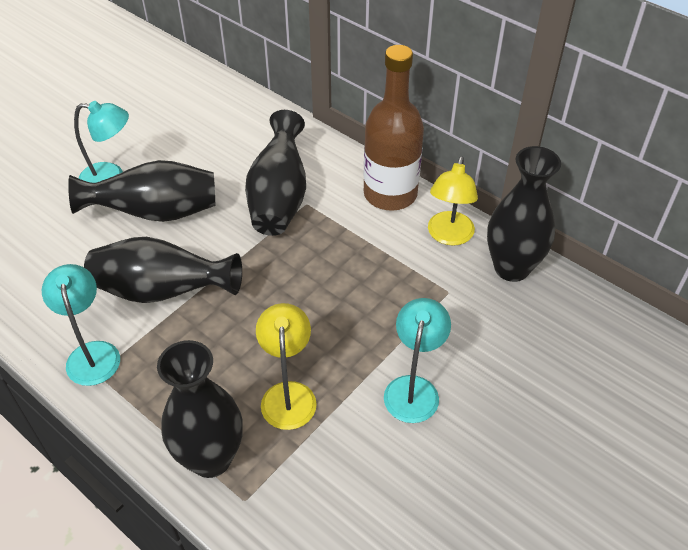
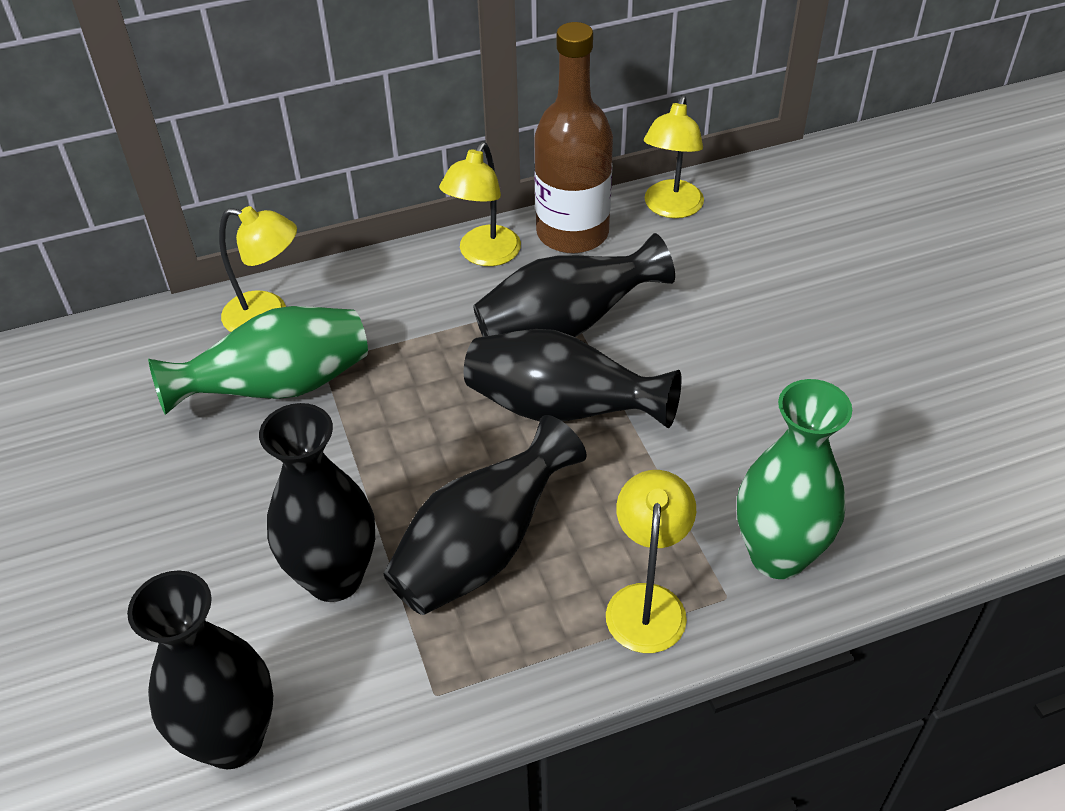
green vase: 0 -> 2
turquoise lamp: 3 -> 0
yellow lamp: 2 -> 4

